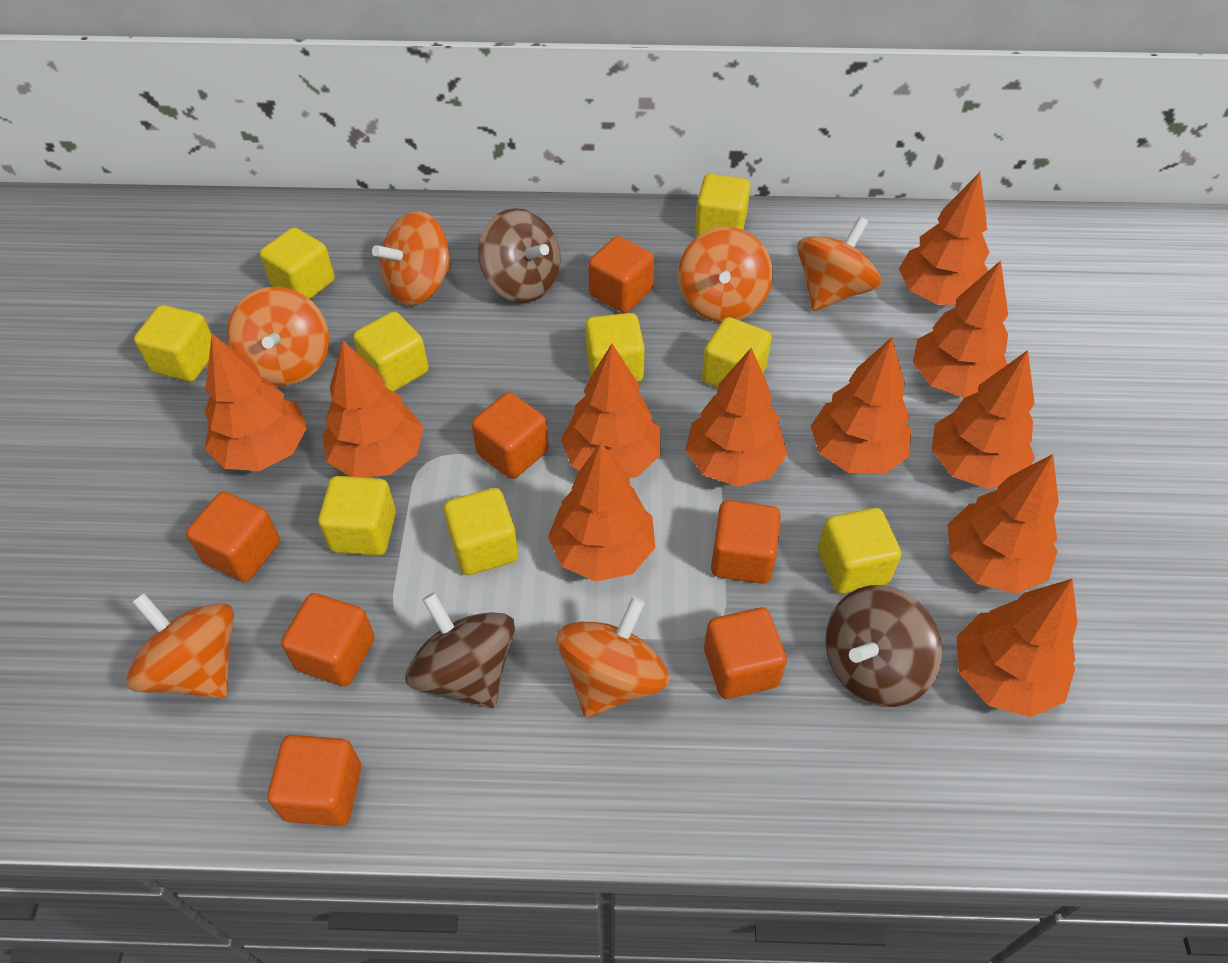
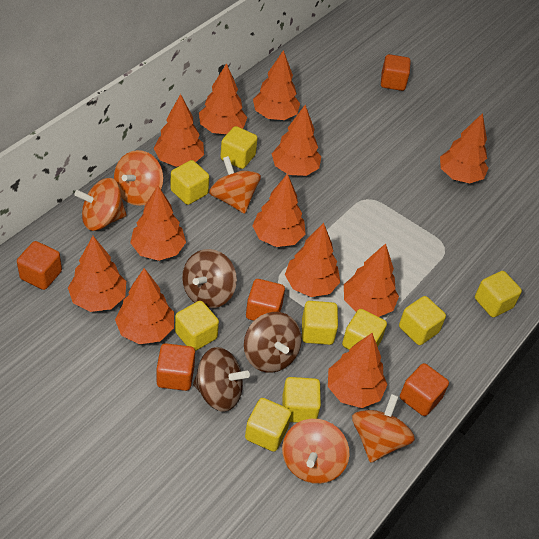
orange cube: 7 -> 5
orange spinning top: 6 -> 5
orange tree: 11 -> 12

